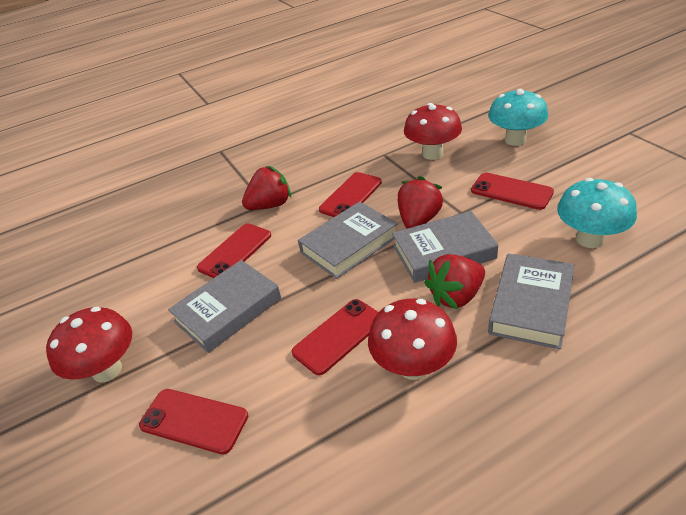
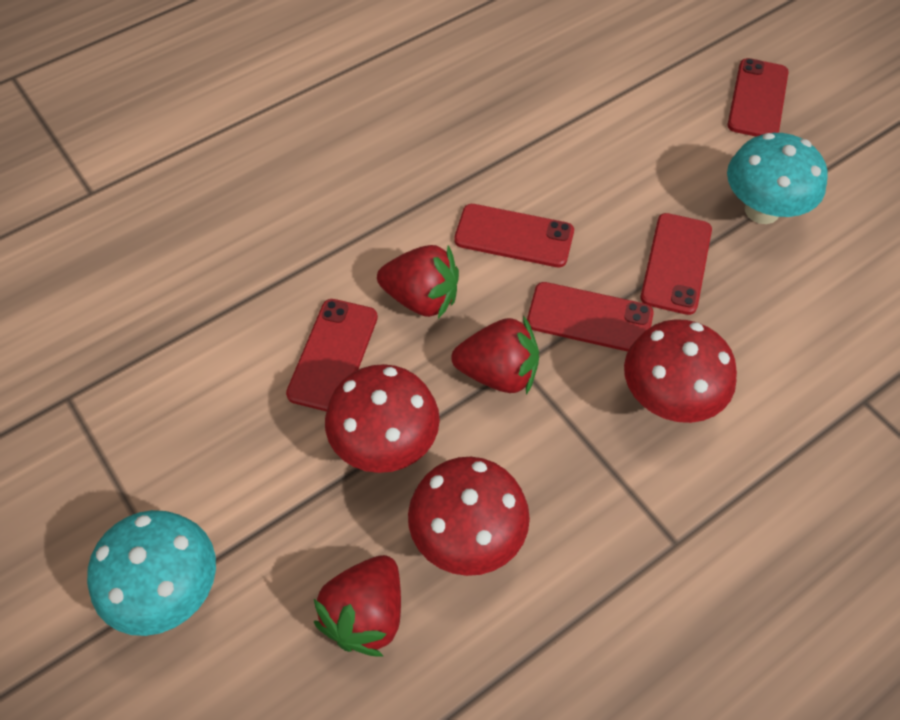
grey book: 4 -> 0

